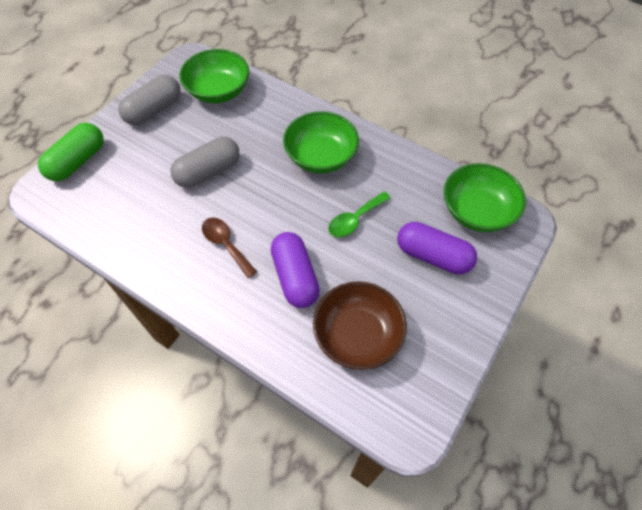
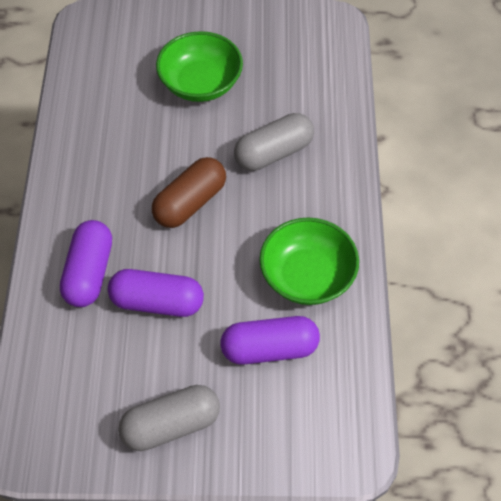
brown bowl: 1 -> 0
brown capsule: 0 -> 1
brown spoon: 1 -> 0
green bowl: 3 -> 2
green capsule: 1 -> 0
green spoon: 1 -> 0
purple capsule: 2 -> 3

